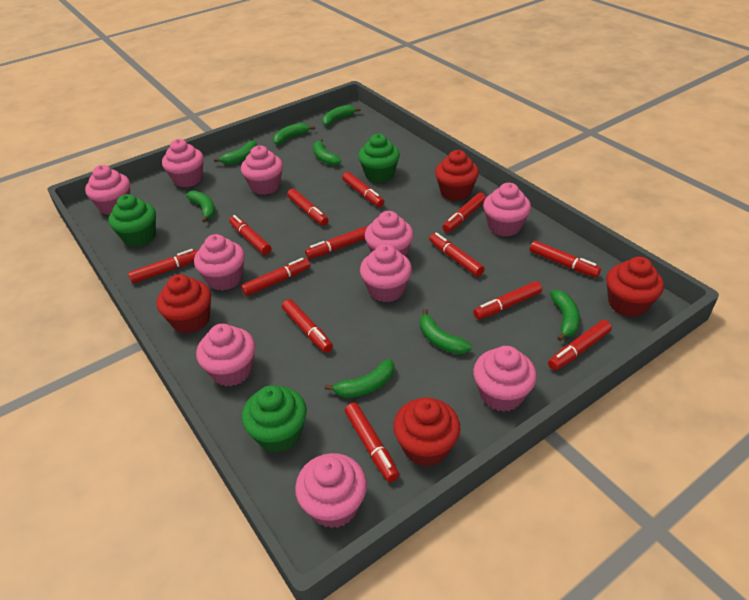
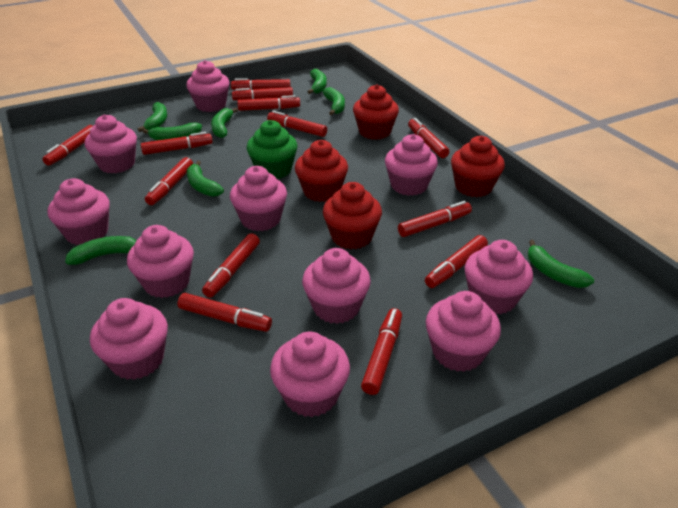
green cupcake: 3 -> 1
pink cupcake: 10 -> 11

